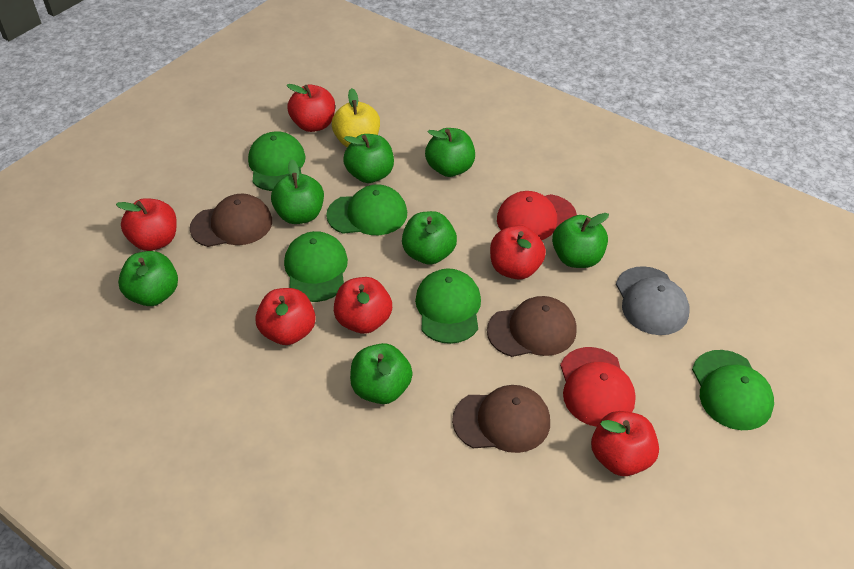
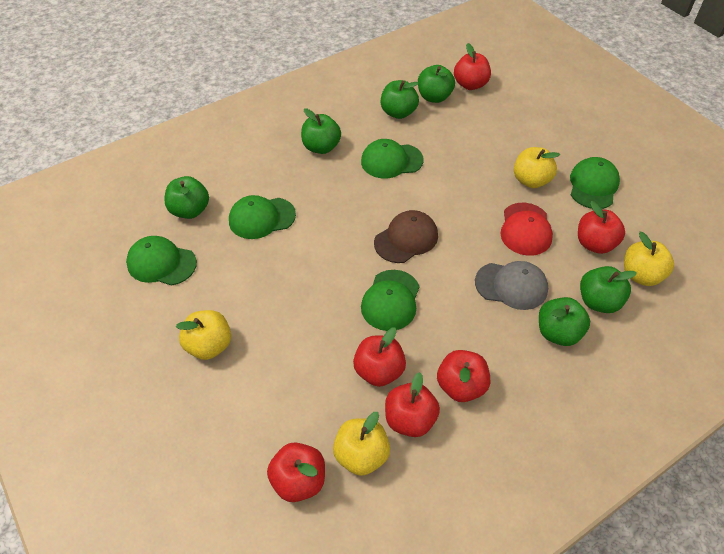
brown cap: 3 -> 1
green apple: 7 -> 6
red cap: 2 -> 1
yellow apple: 1 -> 4

